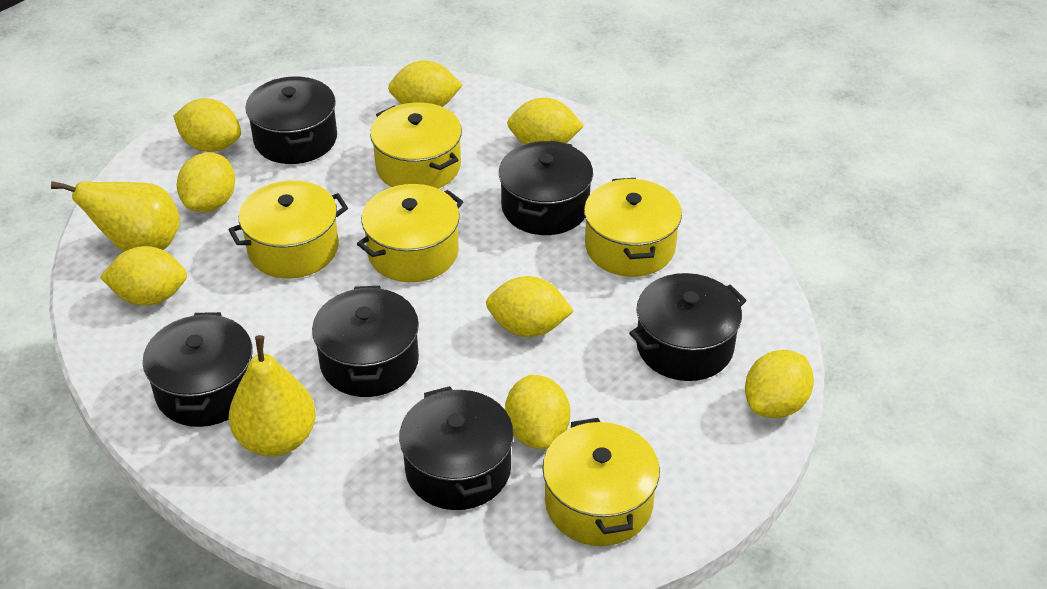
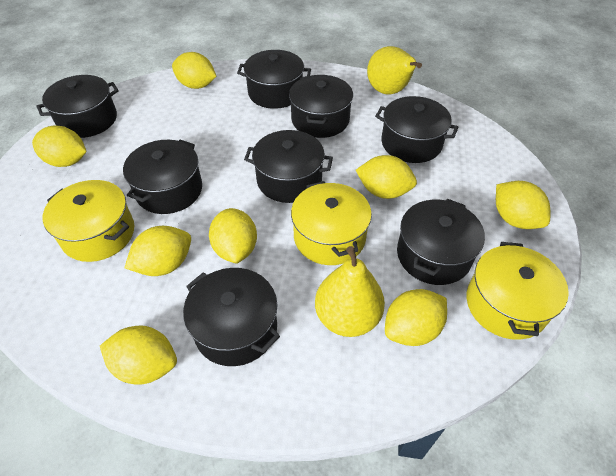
black pot: 6 -> 8
yellow pot: 5 -> 3

